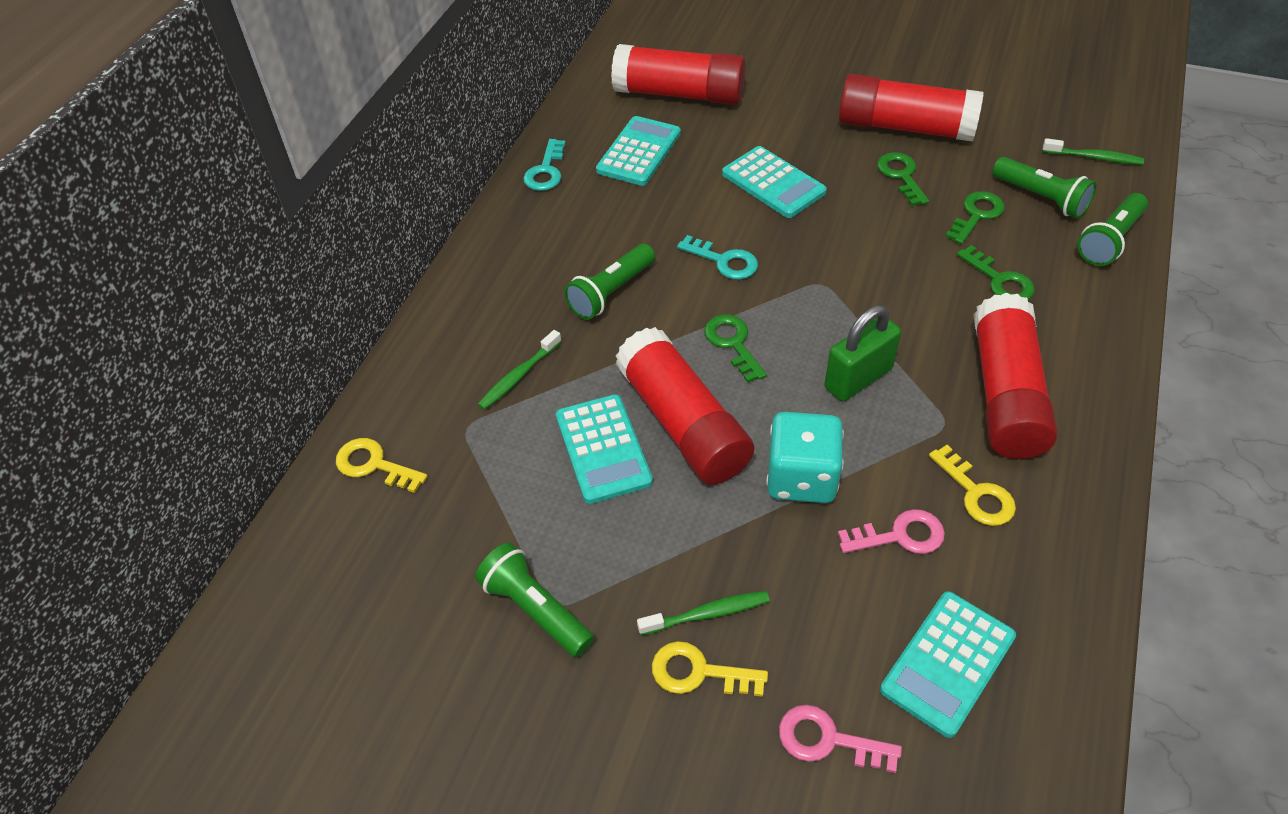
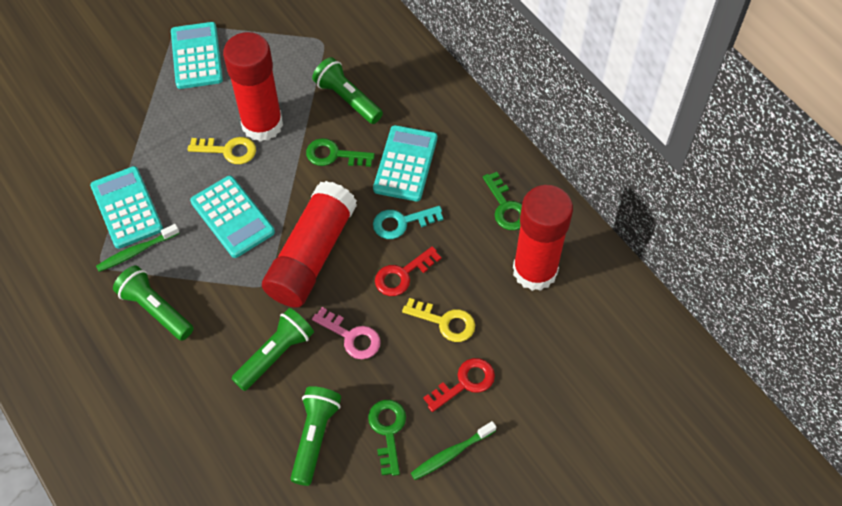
green key: 4 -> 3
green padlock: 1 -> 0
green toothbrush: 3 -> 2
pink key: 2 -> 1
red glue stick: 4 -> 3
red key: 0 -> 2
turquoise dice: 1 -> 0
turquoise key: 2 -> 1
yellow key: 3 -> 2

